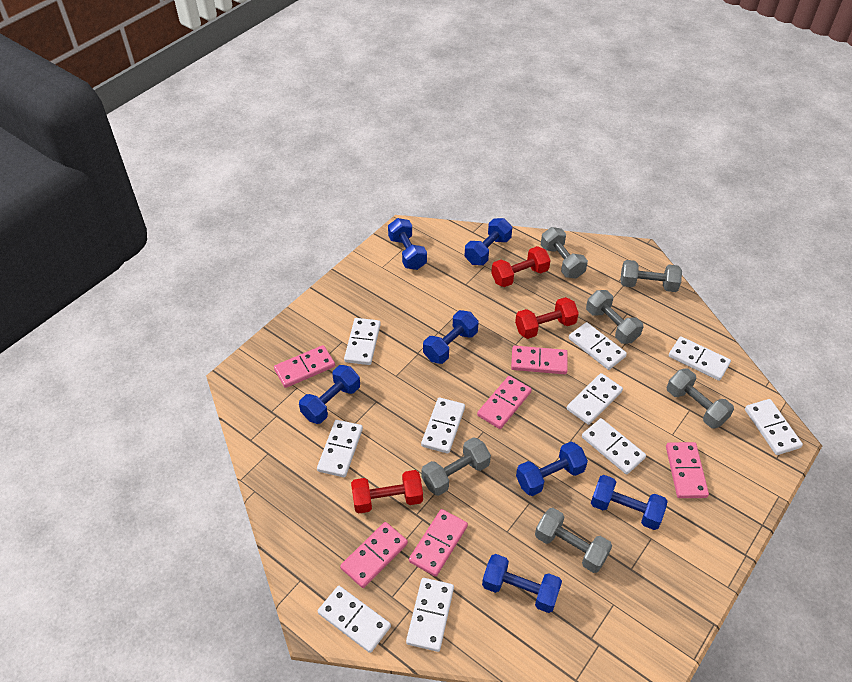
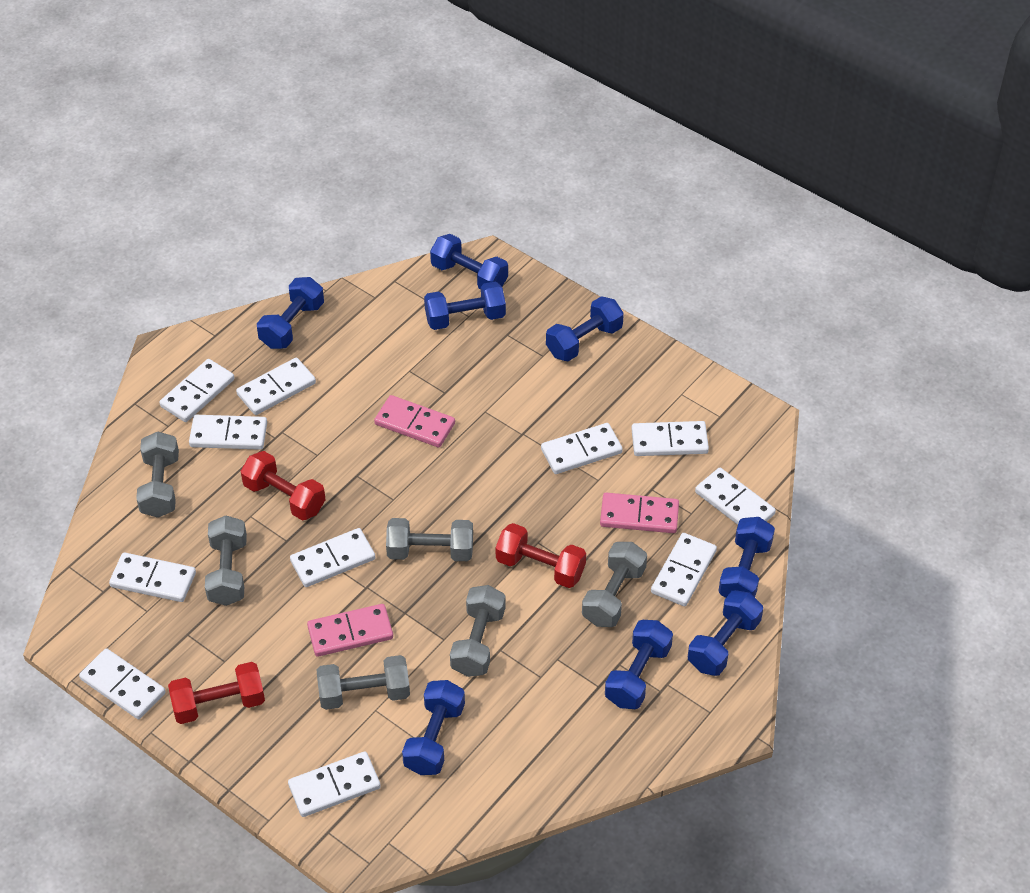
blue dumbbell: 7 -> 8
pink domino: 6 -> 3
white domino: 10 -> 11

